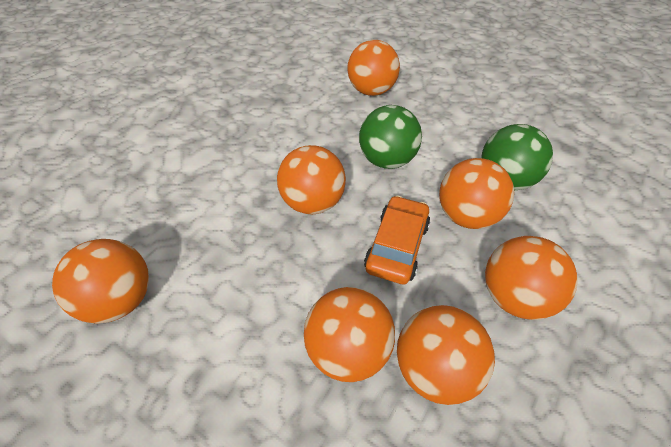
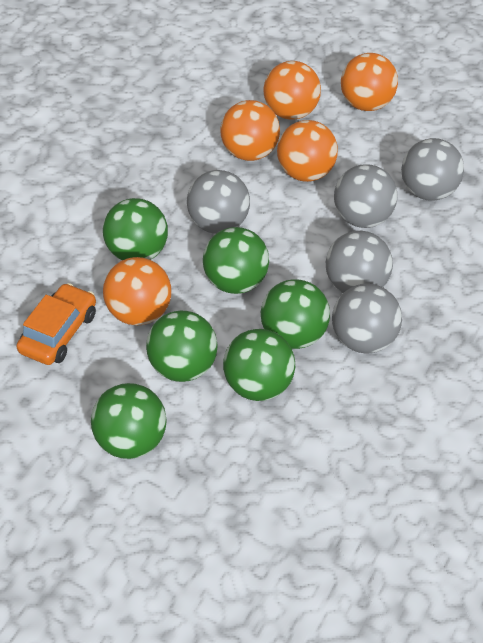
green ball: 2 -> 6
grey ball: 0 -> 5
orange ball: 7 -> 5

